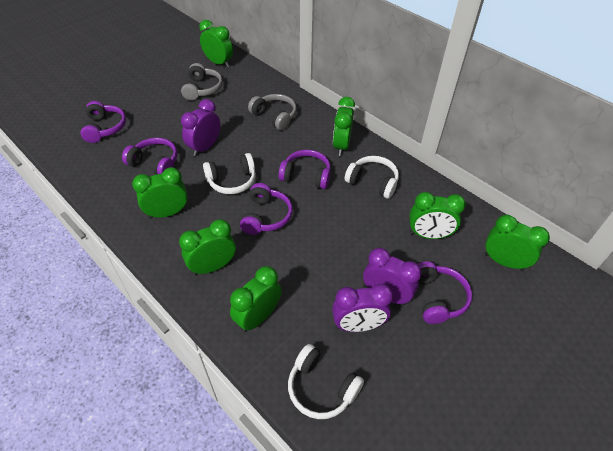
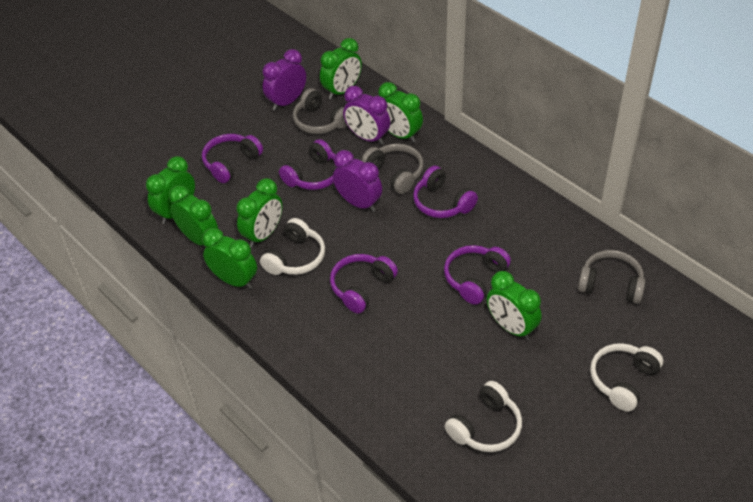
grey headphones: 2 -> 3

